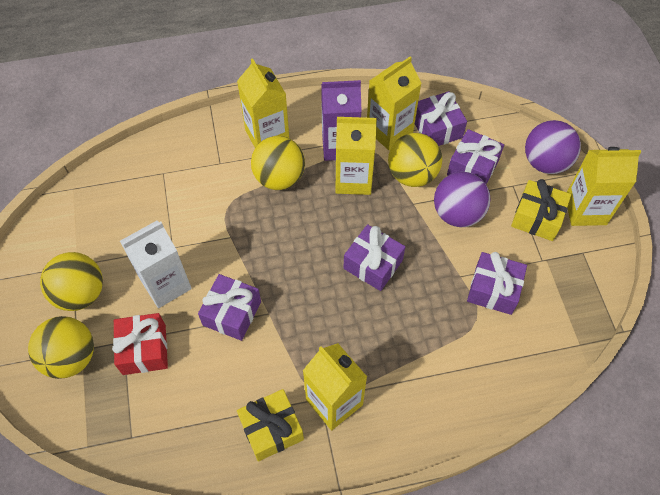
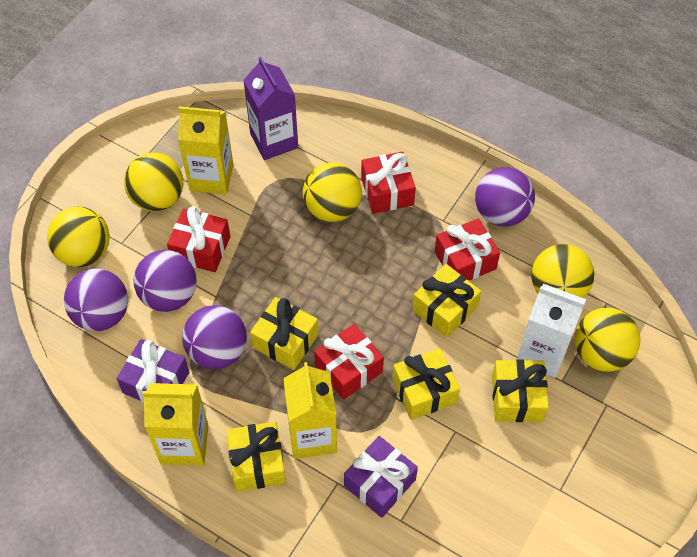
purple ball: 2 -> 4
purple gift: 5 -> 2
red gift: 1 -> 4
yellow ball: 4 -> 5
yellow carton: 5 -> 3
yellow gift: 2 -> 5

